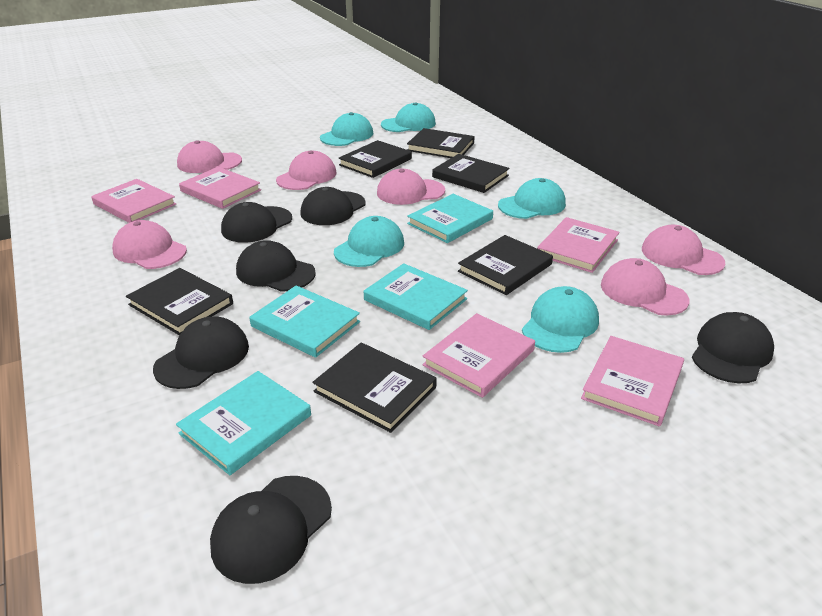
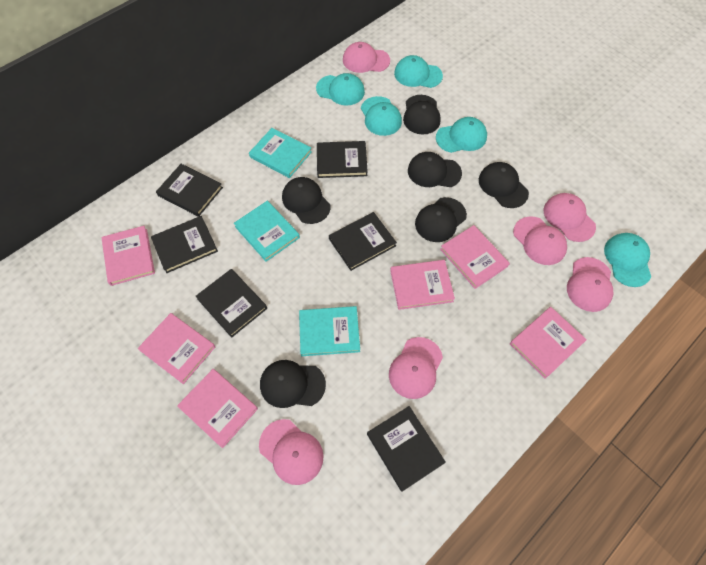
pink book: 5 -> 6
turquoise book: 4 -> 3

